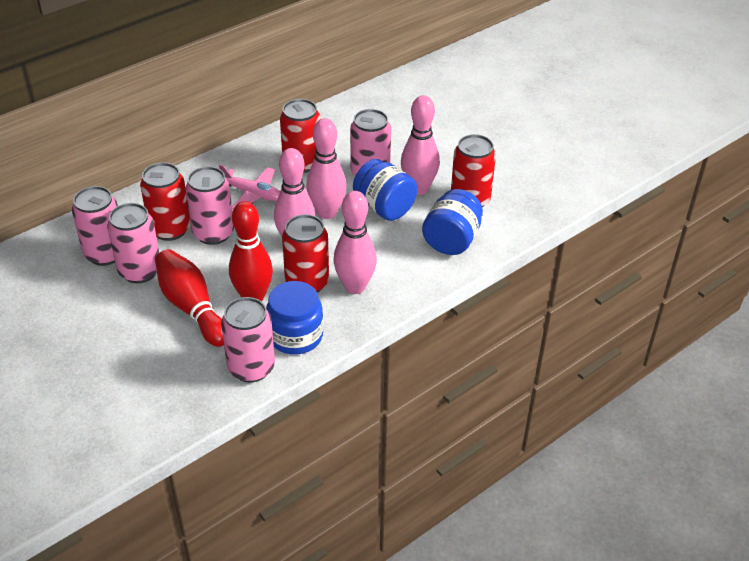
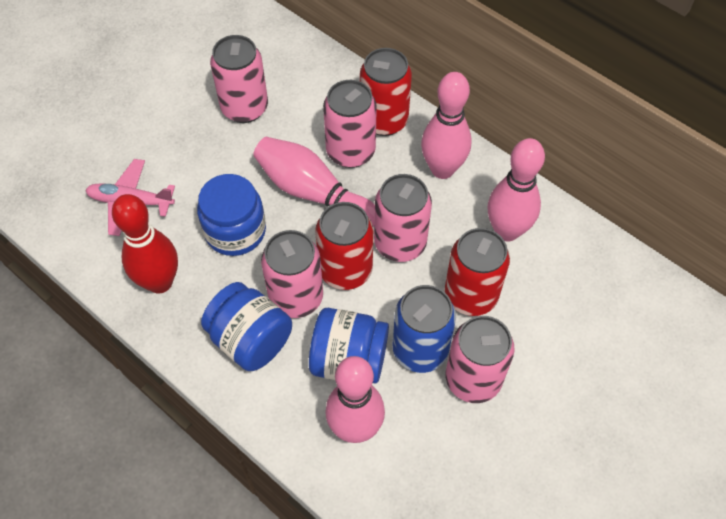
blue can: 0 -> 1
red bowling pin: 2 -> 1
red can: 4 -> 3

